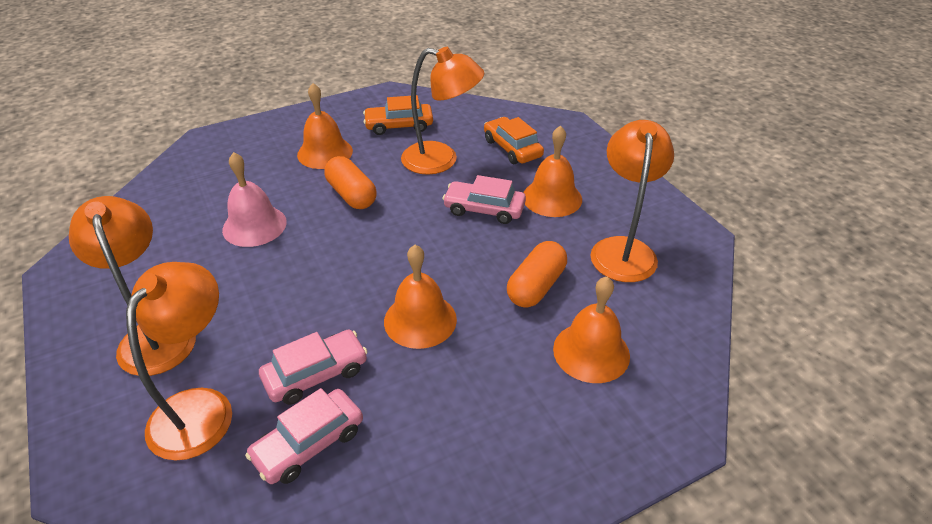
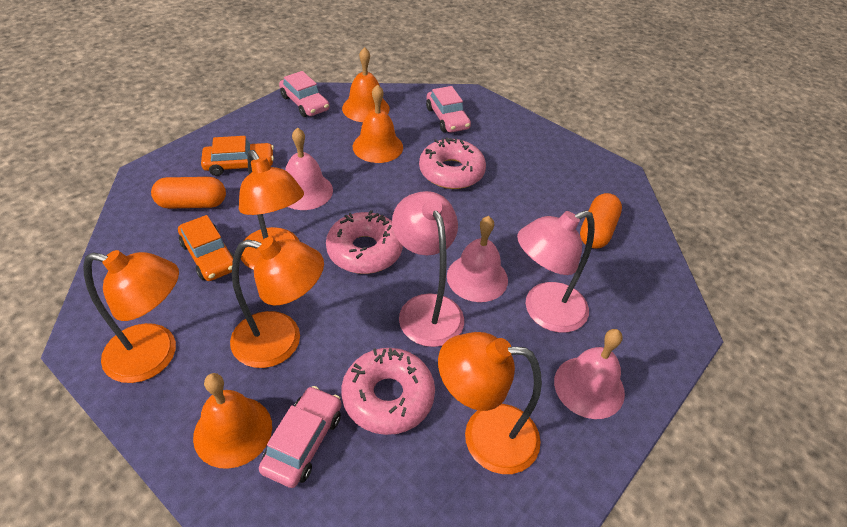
orange bell: 4 -> 3
pink bell: 1 -> 3
pink donut: 0 -> 3
pink lamp: 0 -> 2

